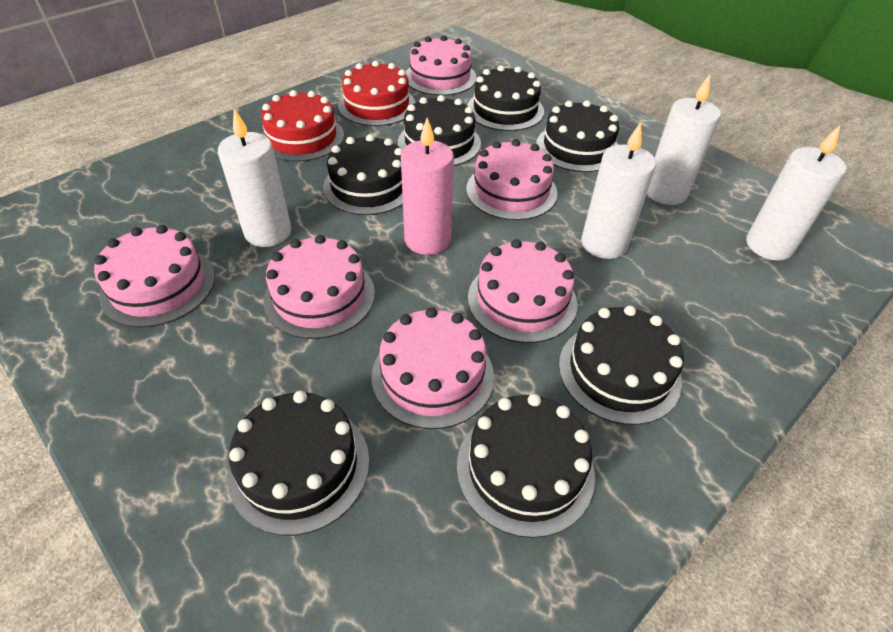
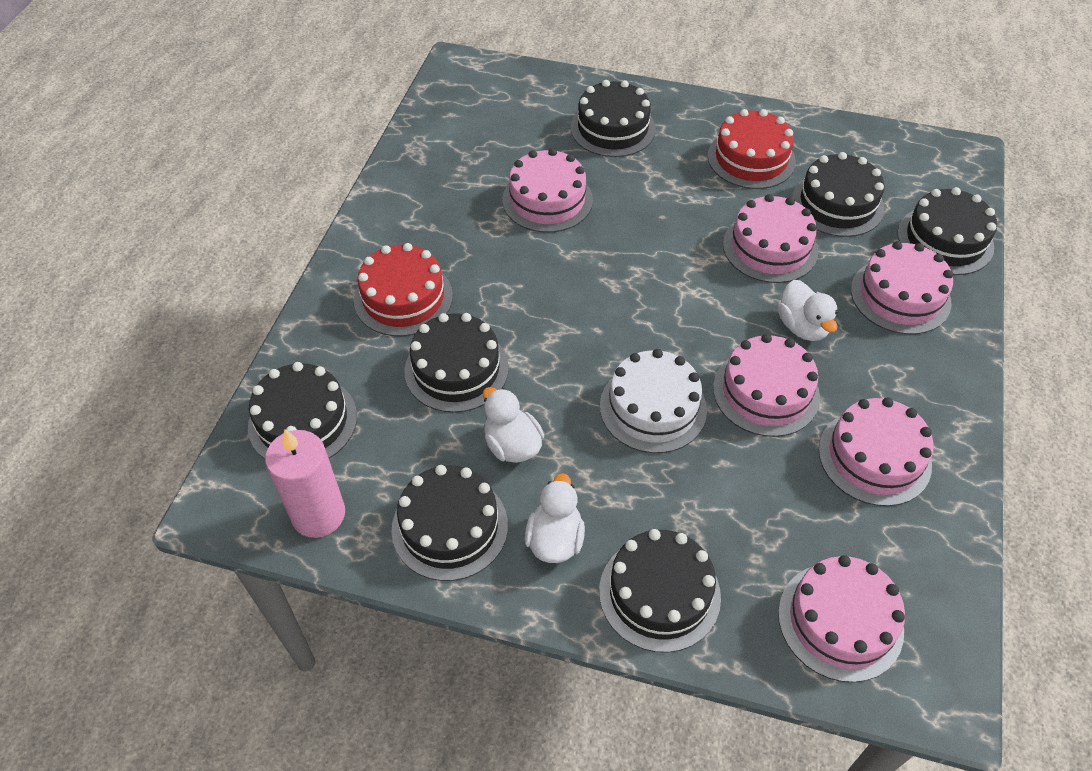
white cake: 0 -> 1
white candle: 4 -> 0
white duck: 0 -> 3

